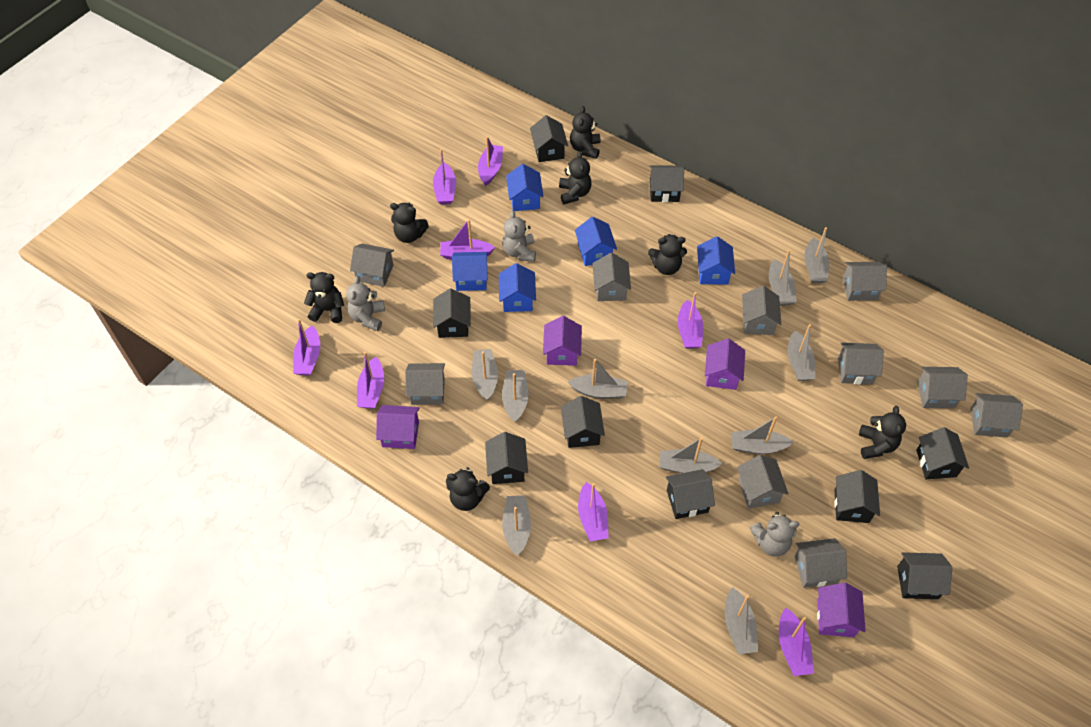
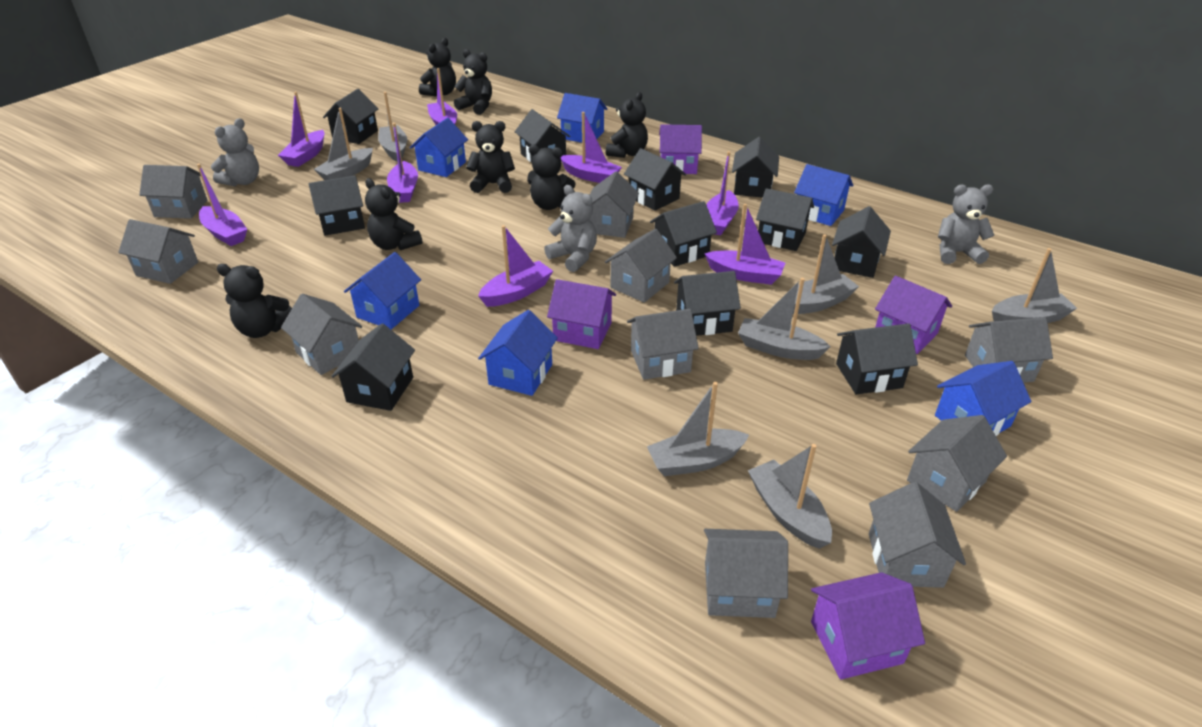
black house: 9 -> 11
blue house: 5 -> 6
grey boat: 10 -> 7

